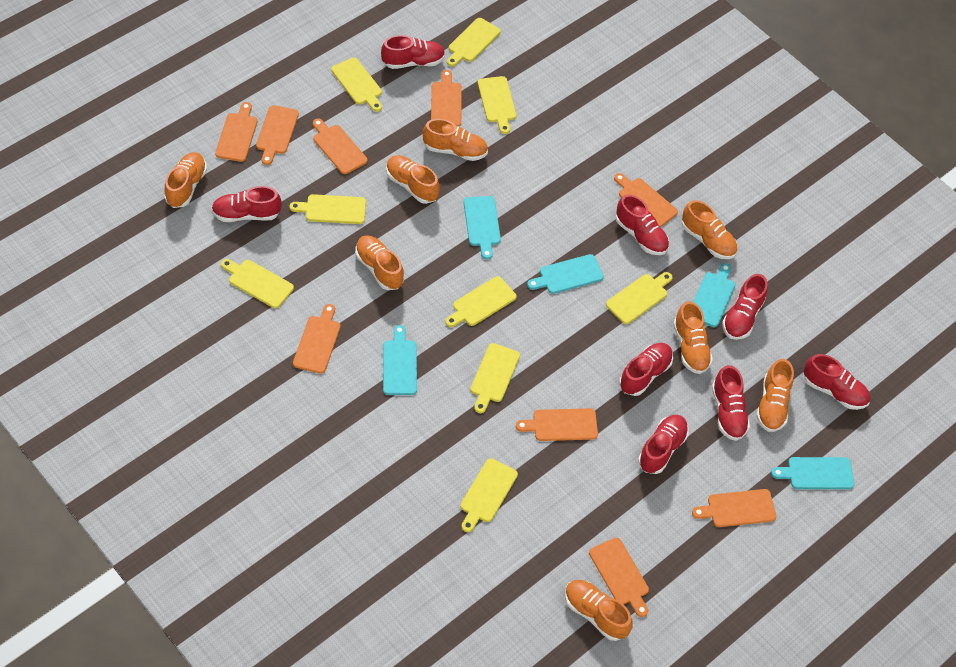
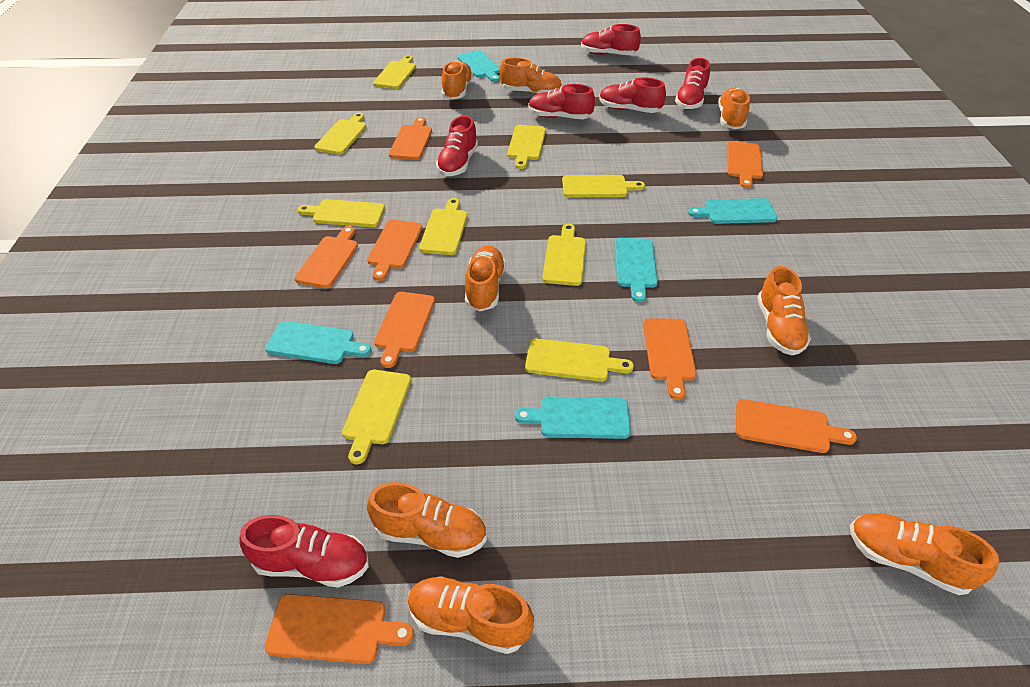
orange cutting board: 9 -> 8
red shoe: 8 -> 6

